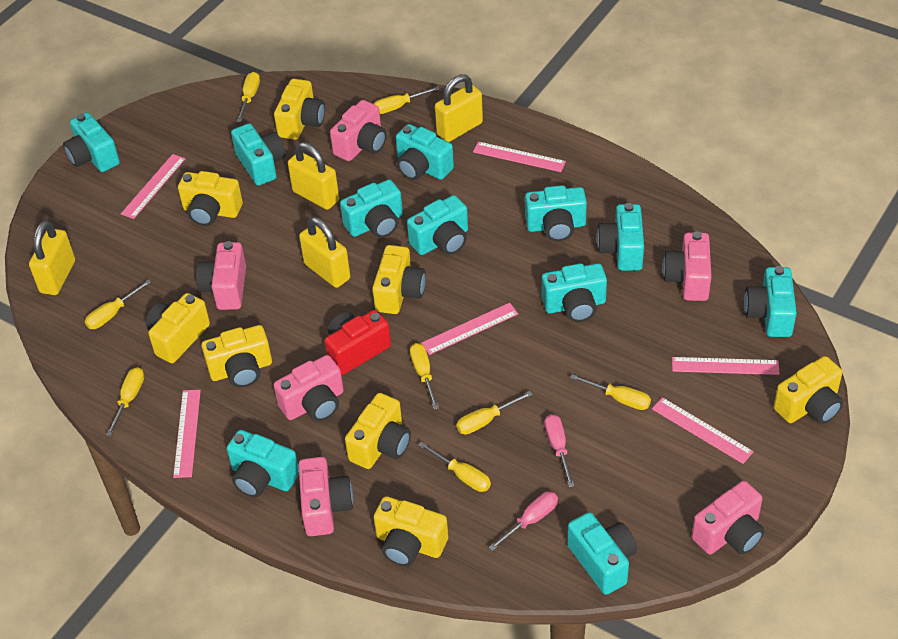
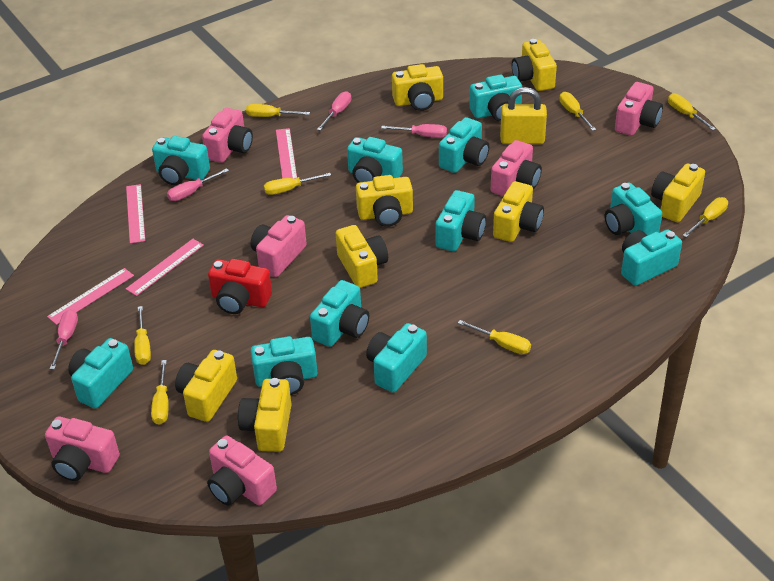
pink ruler: 6 -> 4
pink screwdriver: 2 -> 4
yellow padlock: 4 -> 1

